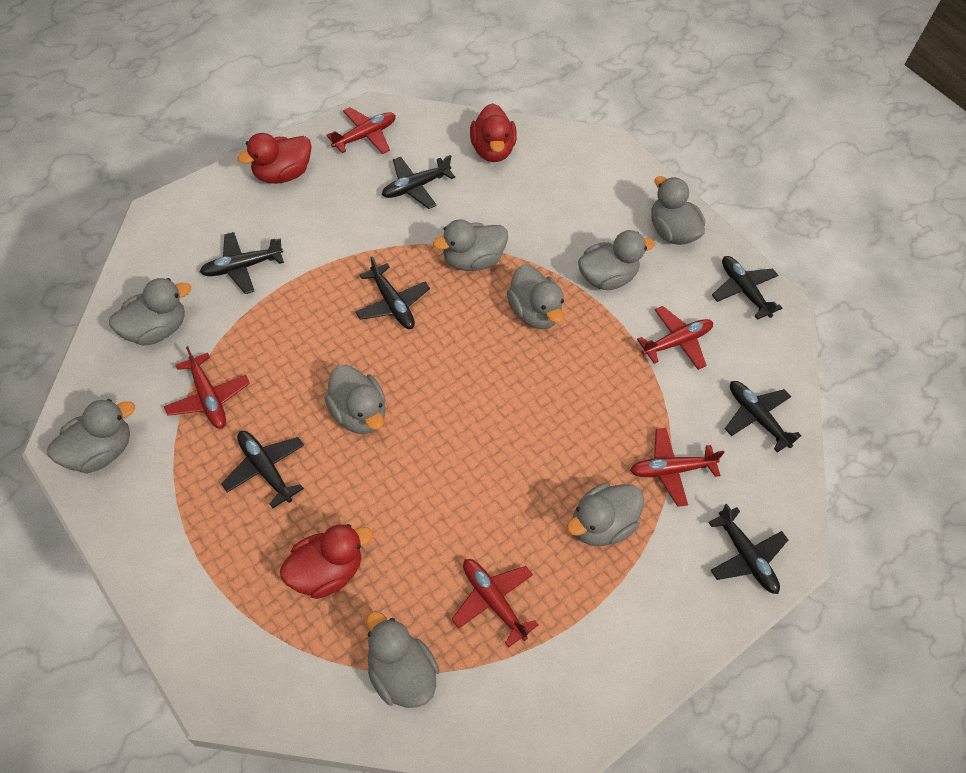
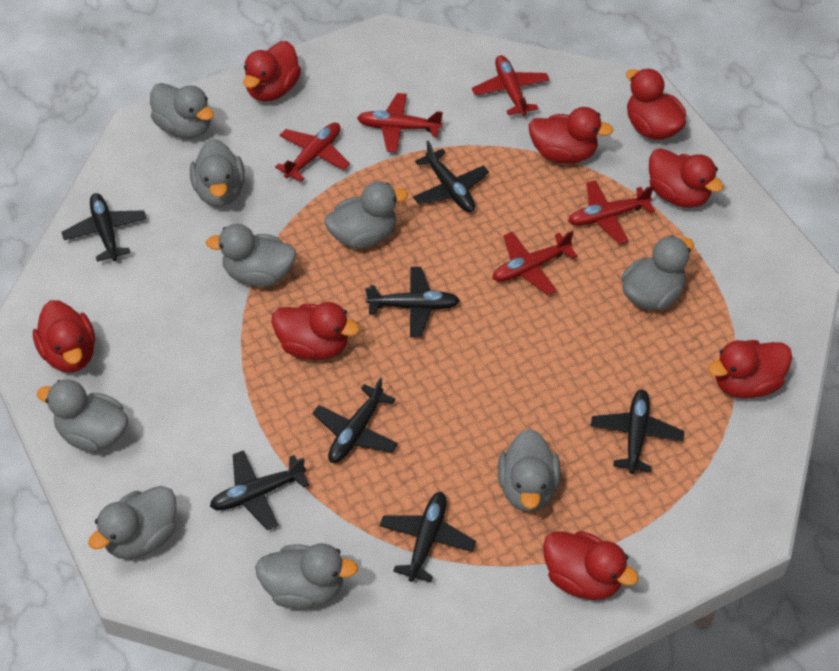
red duck: 3 -> 8

